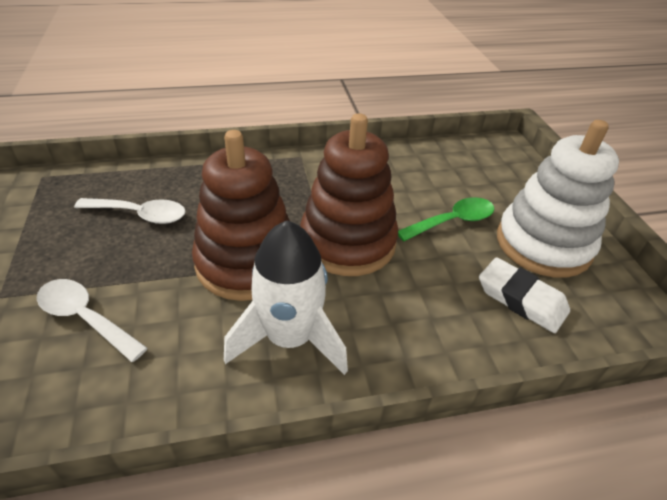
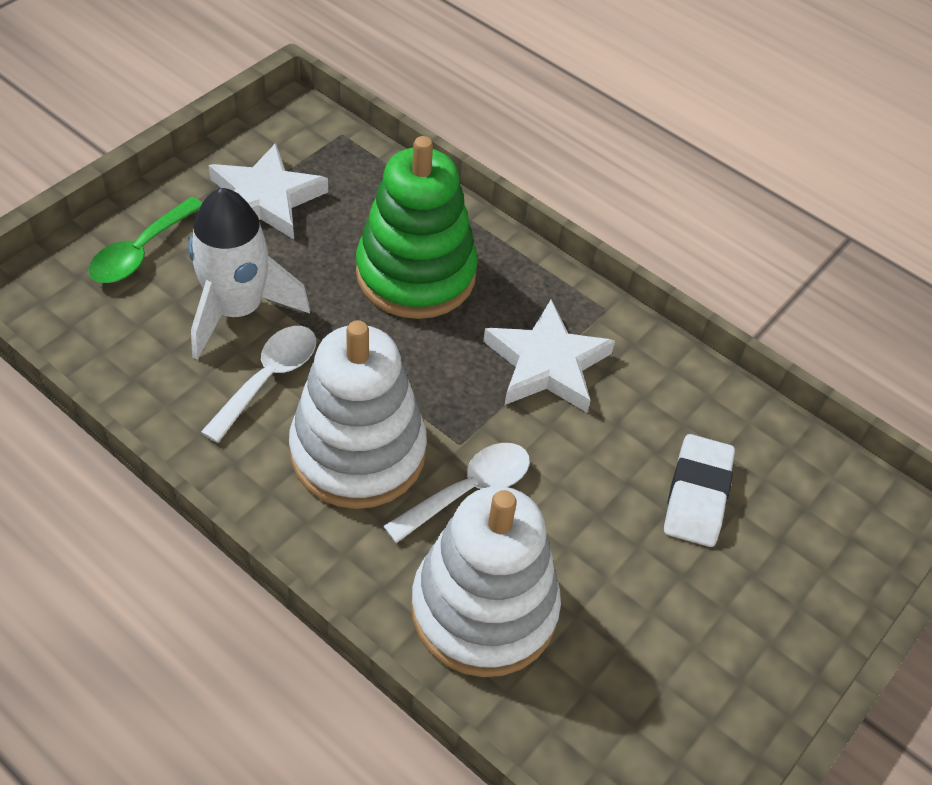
brown stacking toy: 2 -> 0
green stacking toy: 0 -> 1
white stacking toy: 1 -> 2
white star: 0 -> 2

